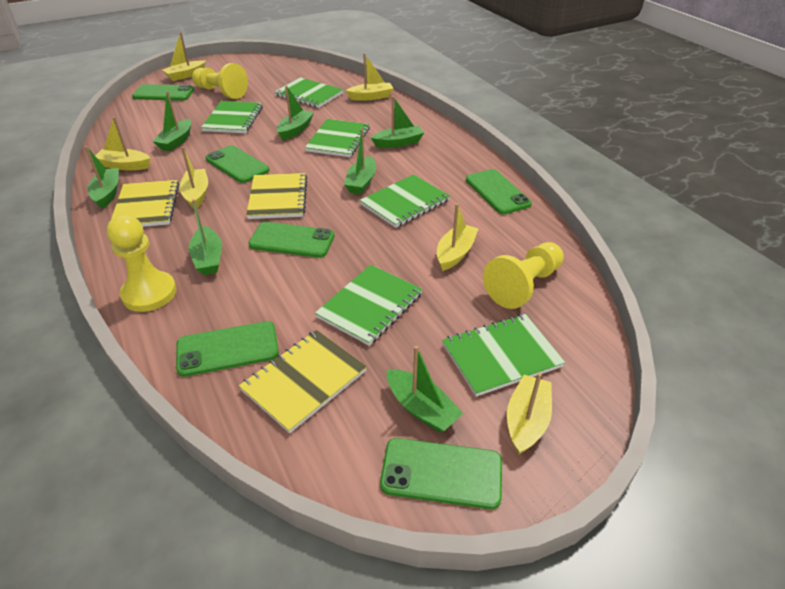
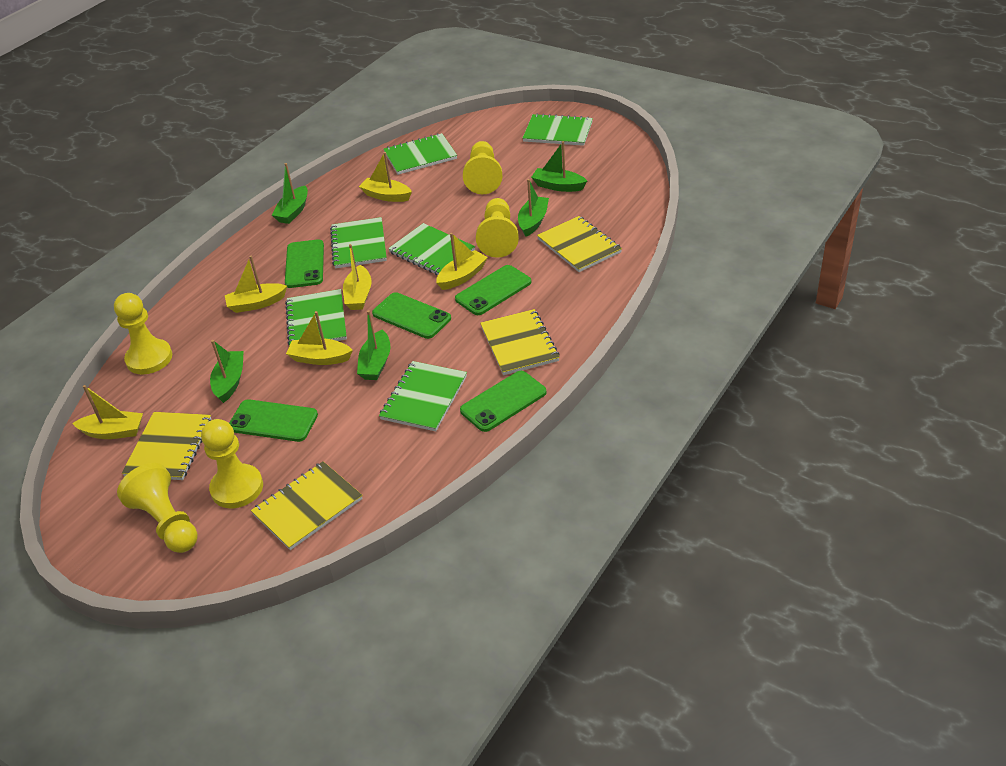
green boat: 7 -> 5
green phone: 6 -> 5
yellow notebook: 3 -> 4
yellow pawn: 3 -> 5

